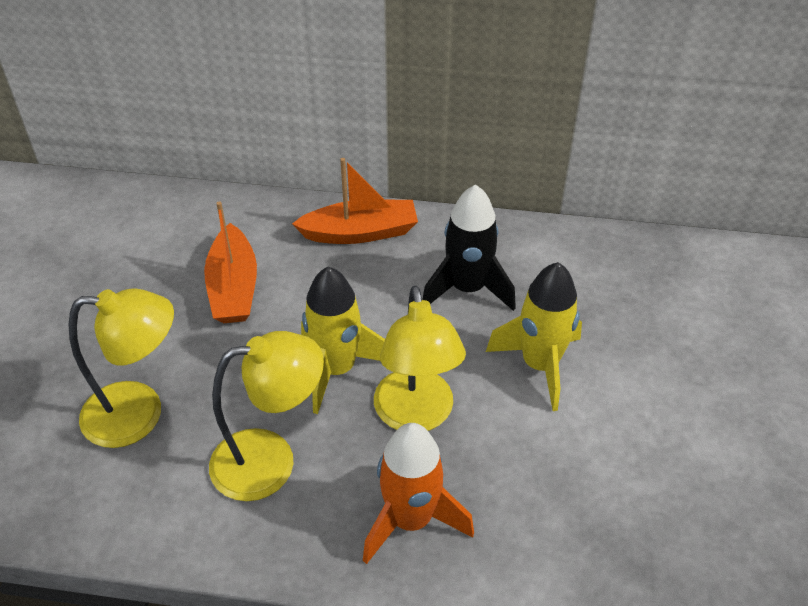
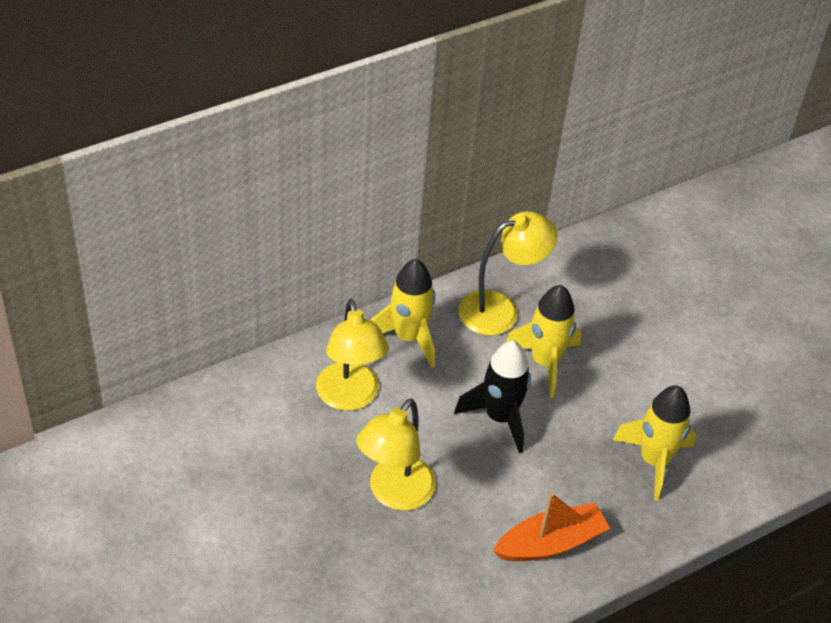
orange boat: 2 -> 1
orange rocket: 1 -> 0
yellow rocket: 2 -> 3

